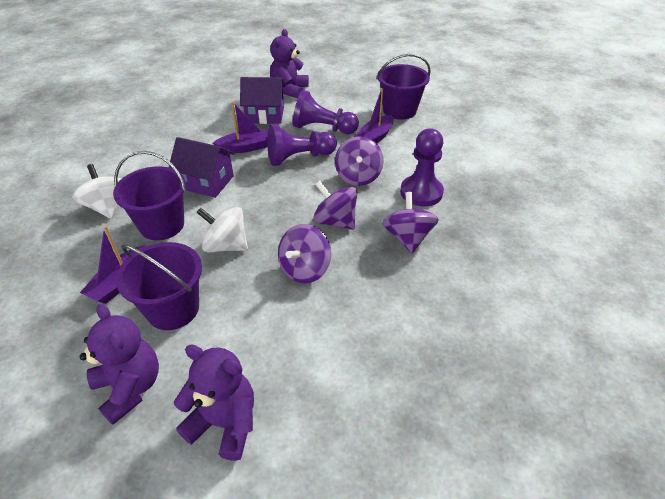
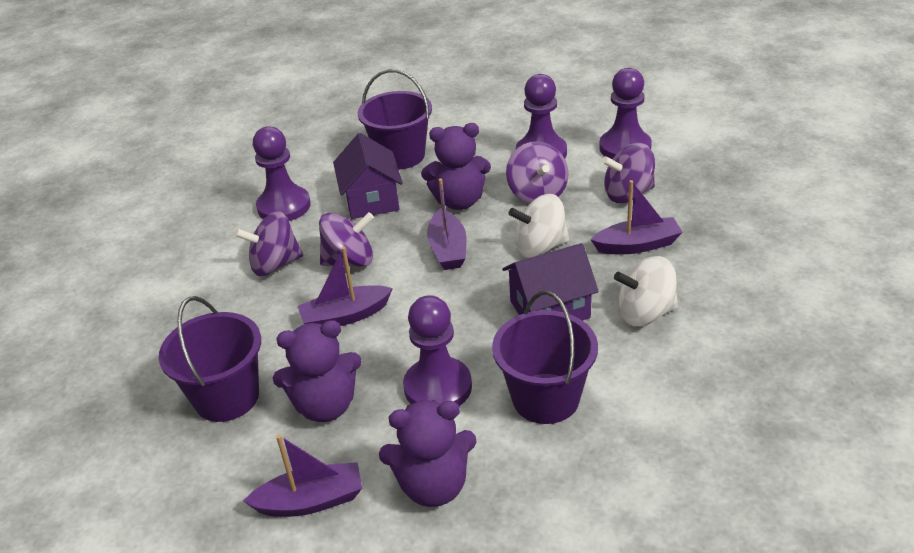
purple boat: 3 -> 4
purple pawn: 3 -> 4

